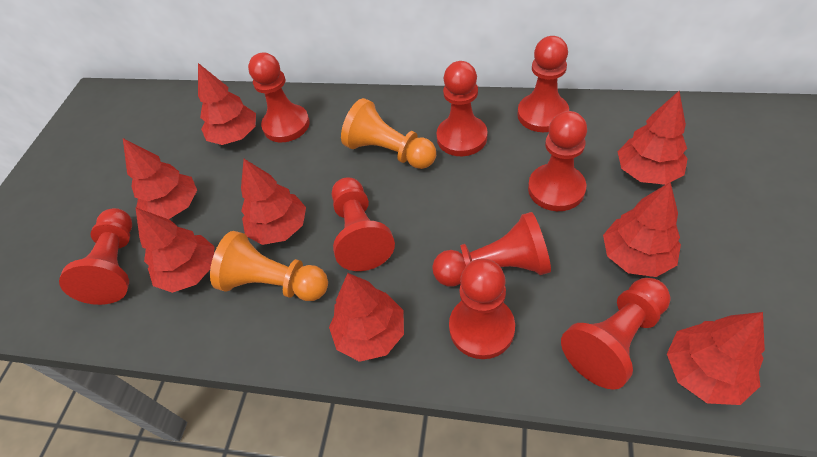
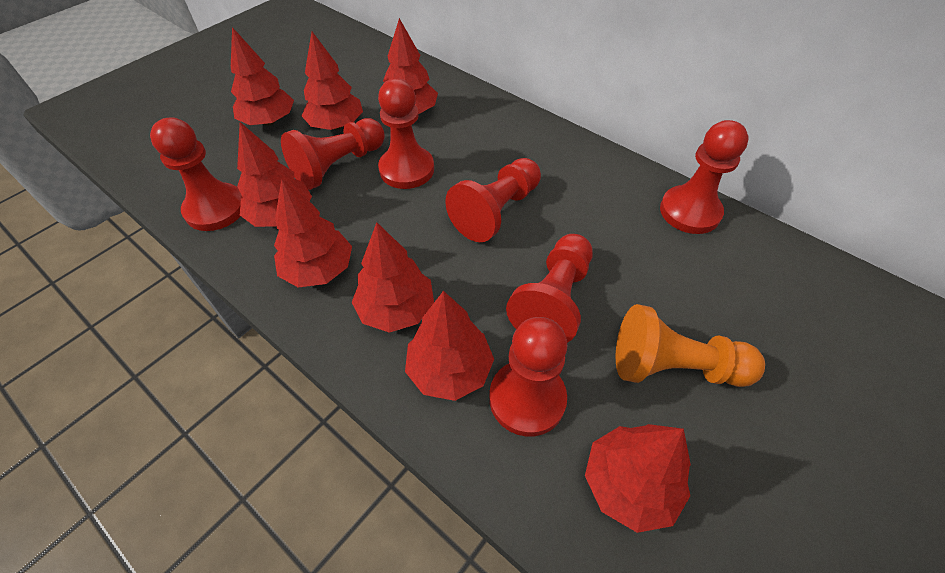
orange pawn: 2 -> 1
red pawn: 9 -> 7

